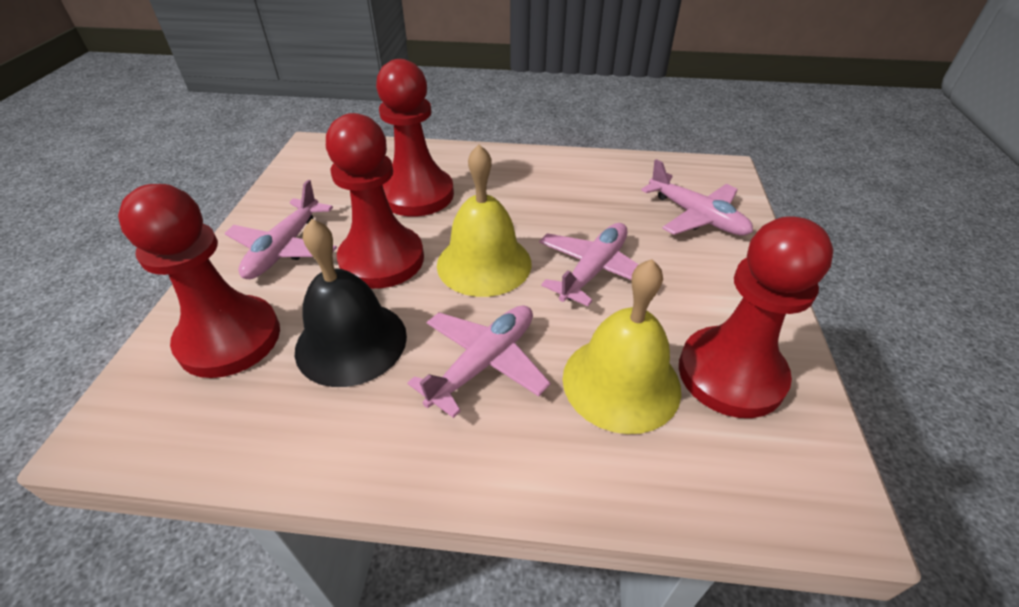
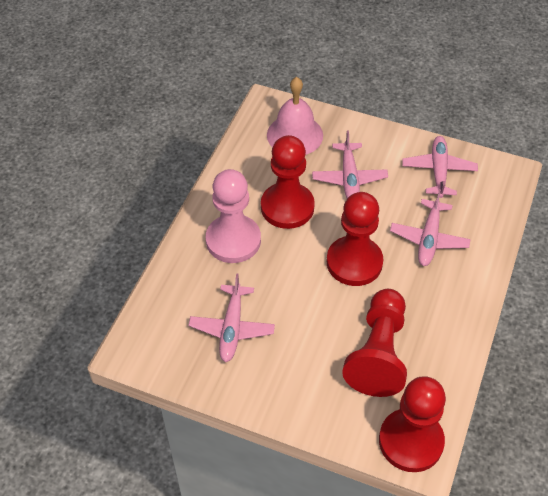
black bell: 1 -> 0
pink bell: 0 -> 1
pink pawn: 0 -> 1
yellow bell: 2 -> 0

